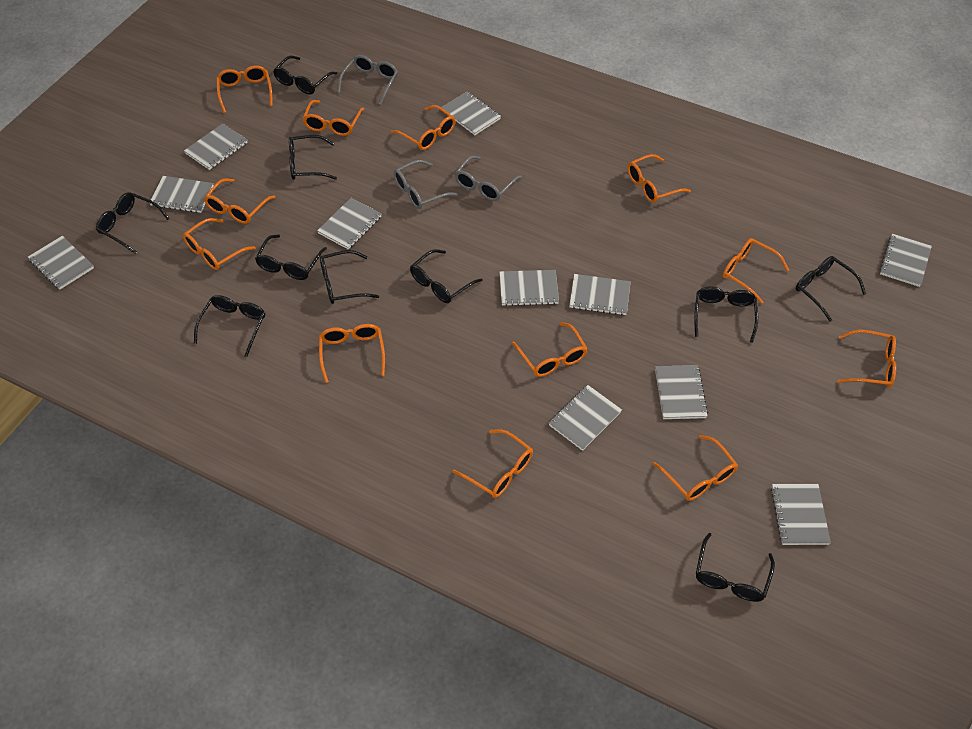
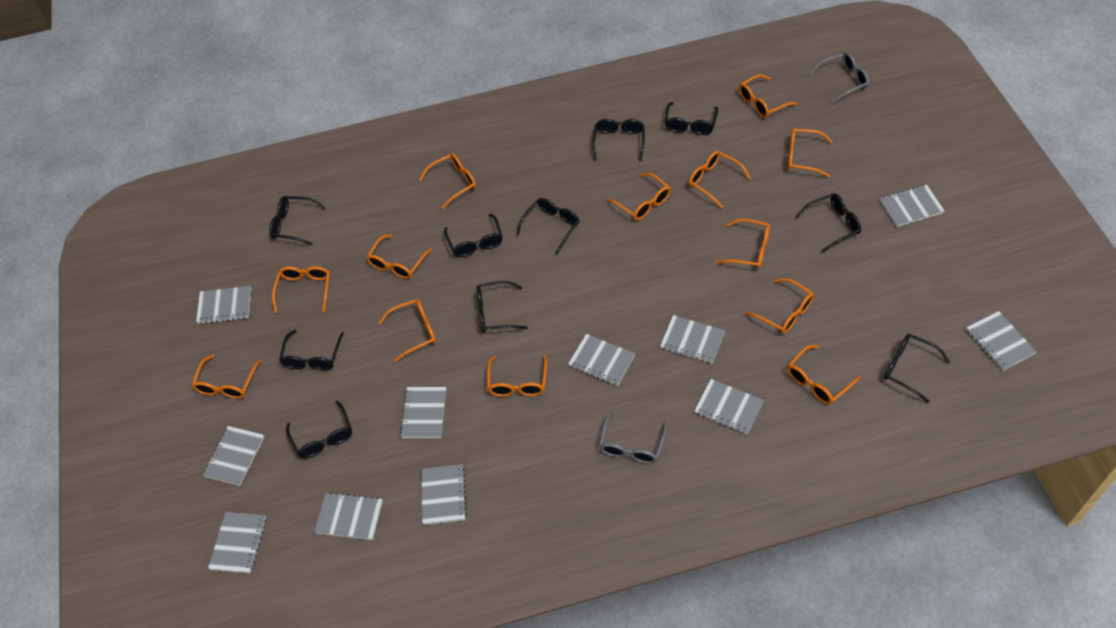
grey glasses: 3 -> 2
orange glasses: 12 -> 13

